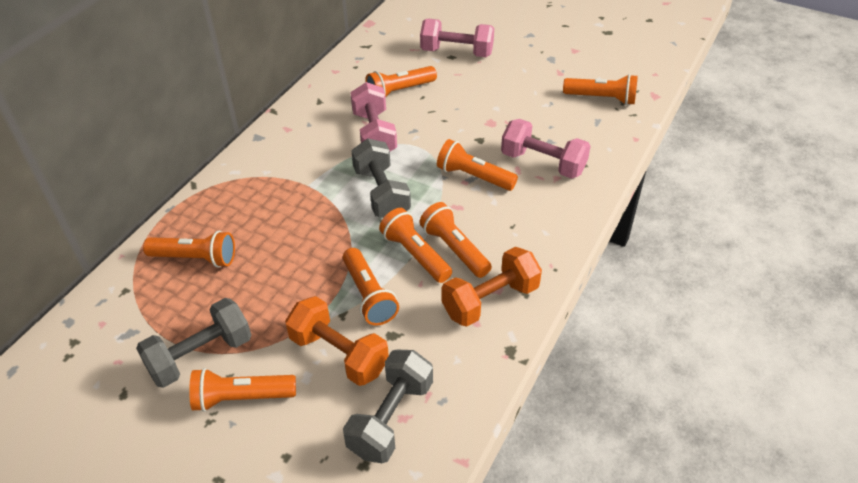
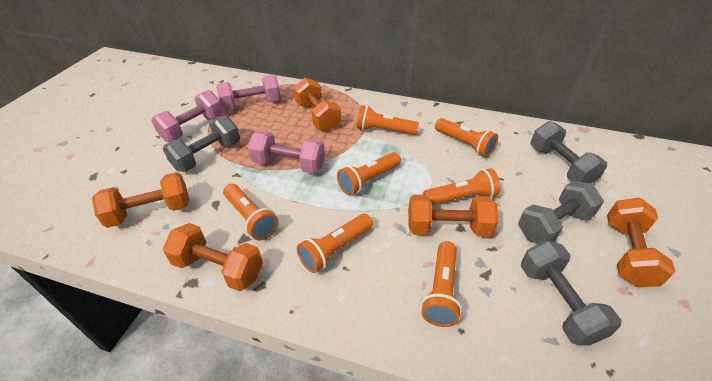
grey dumbbell: 3 -> 4
orange dumbbell: 2 -> 5
orange flashlight: 8 -> 7

